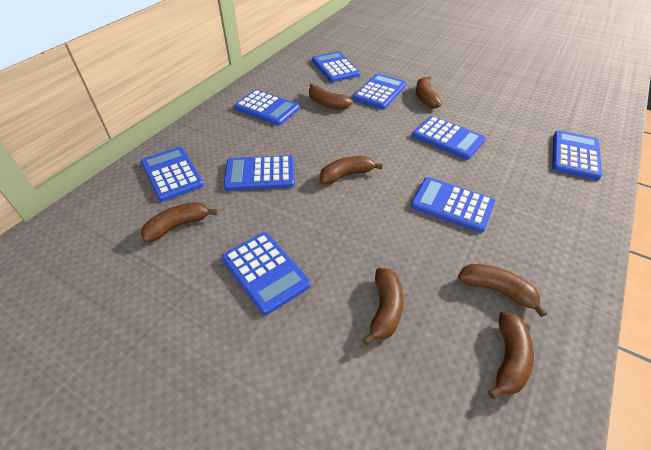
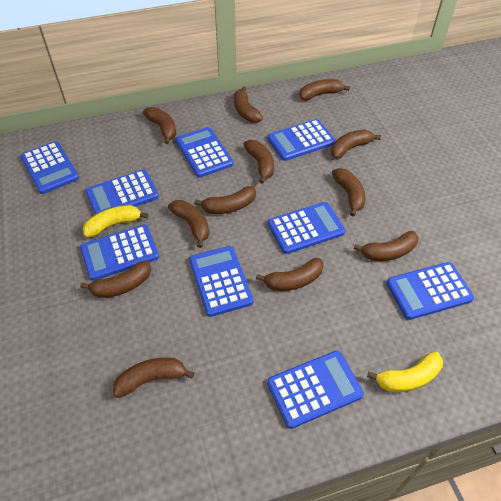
brown banana: 7 -> 12
yellow banana: 0 -> 2

